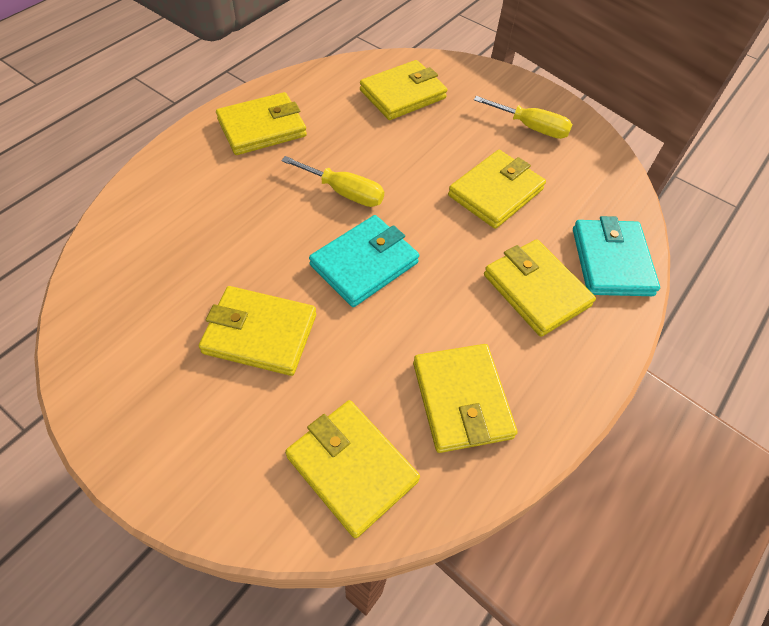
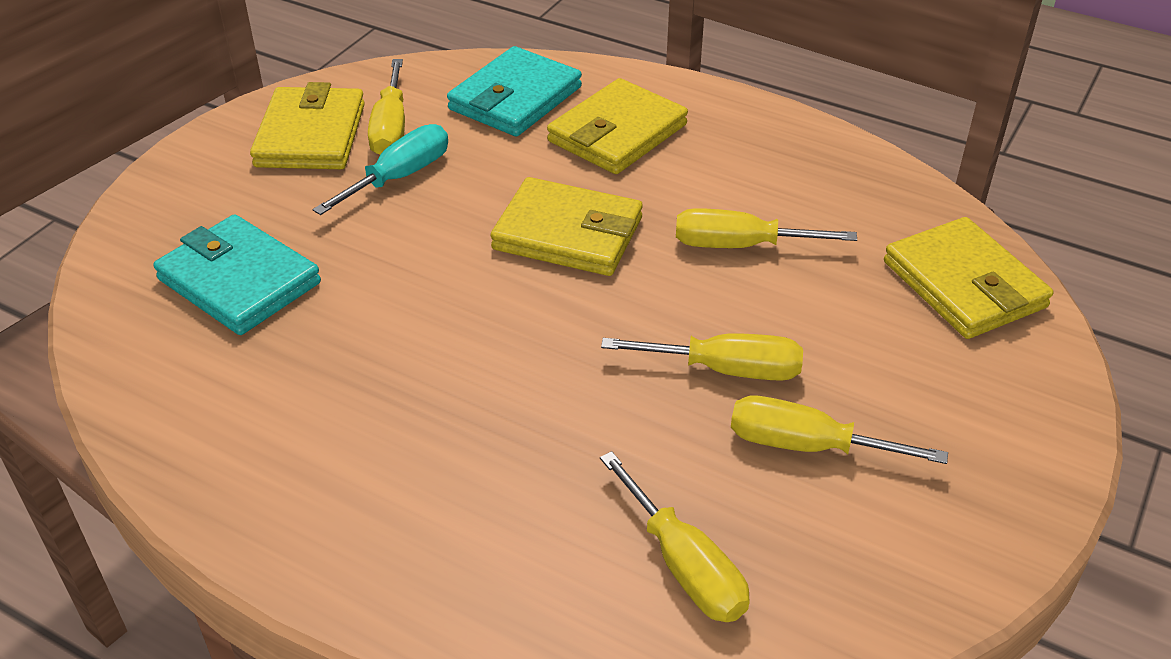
turquoise screwdriver: 0 -> 1
yellow screwdriver: 2 -> 5
yellow wallet: 7 -> 4

